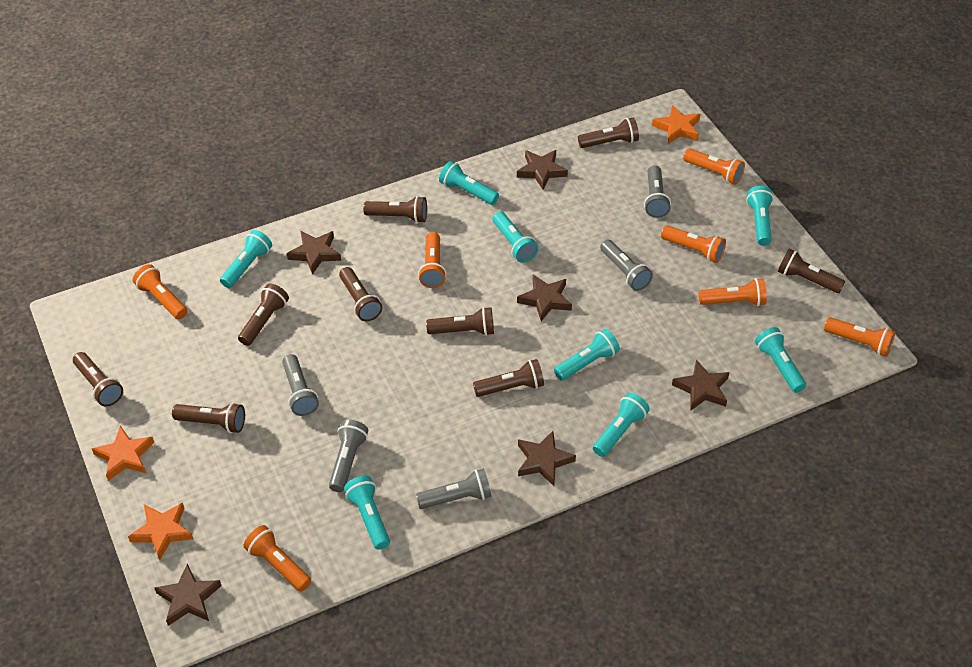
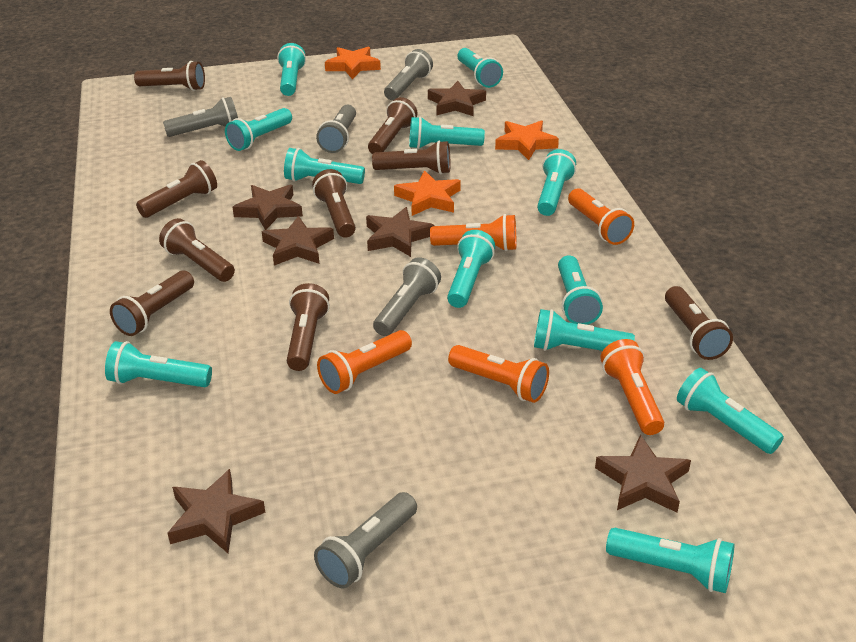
orange flashlight: 7 -> 5
turquoise flashlight: 8 -> 12

